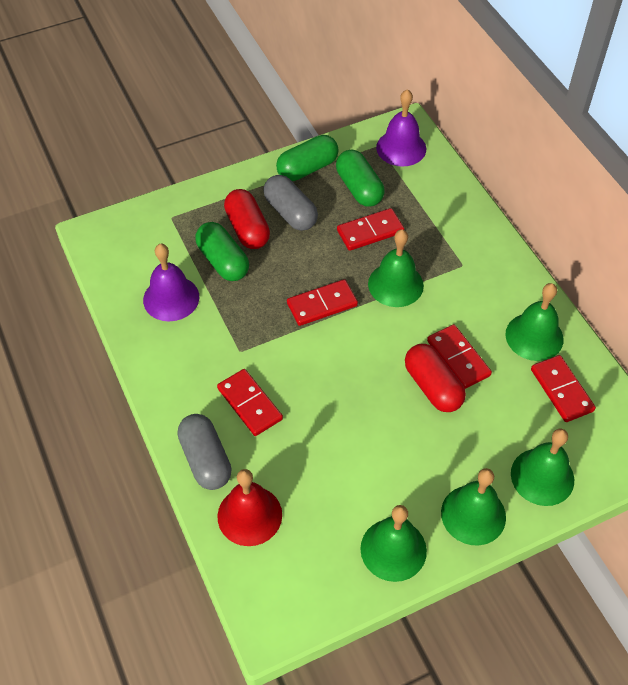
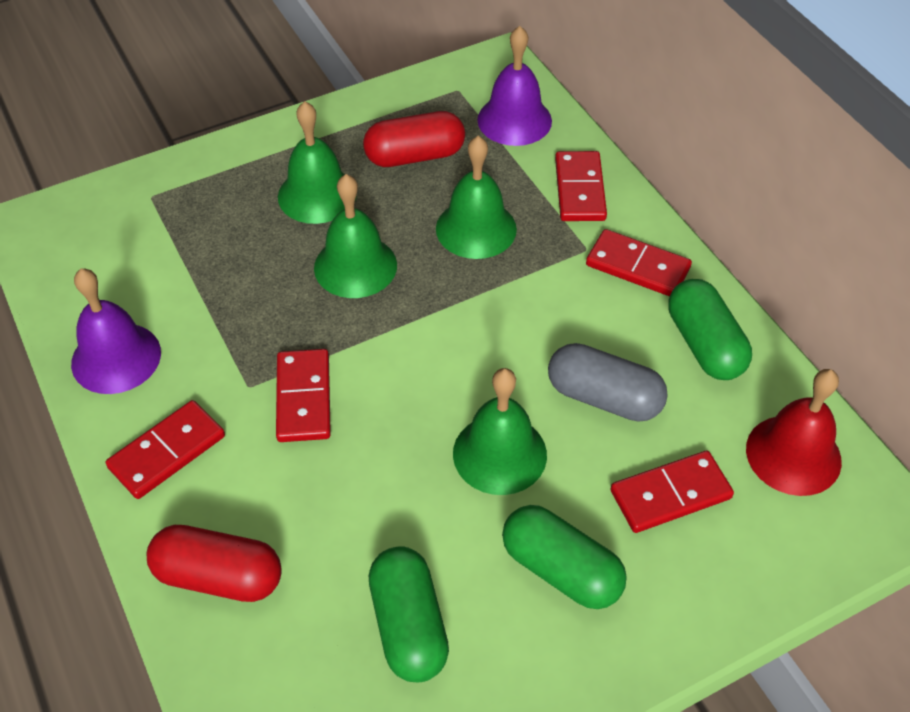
green bell: 5 -> 4
grey capsule: 2 -> 1

